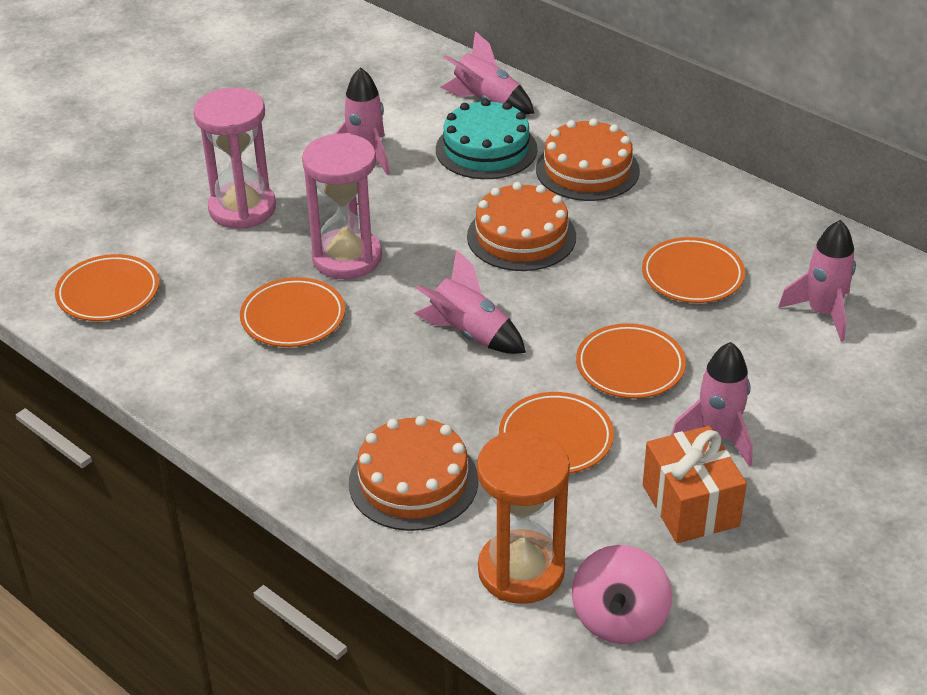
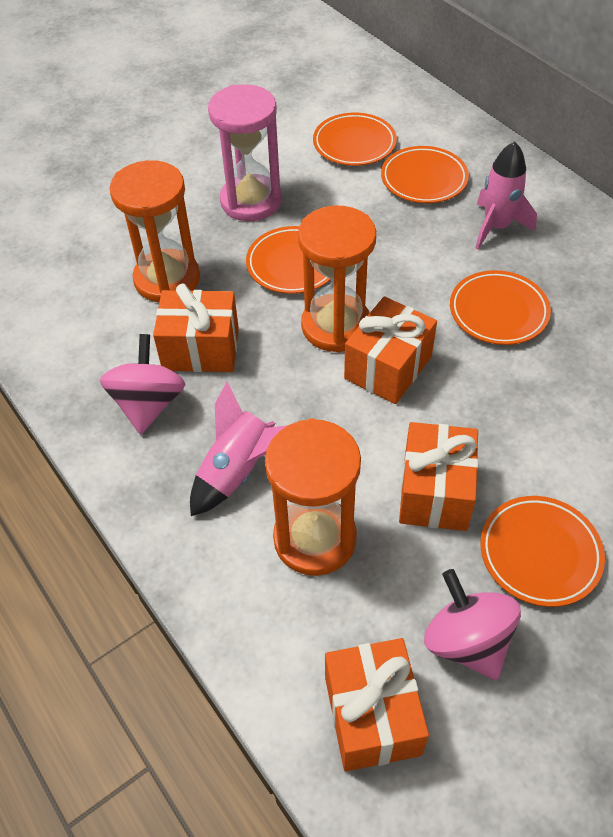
orange cake: 3 -> 0
orange gift: 1 -> 4
orange hourglass: 1 -> 3
pink hourglass: 2 -> 1
pink rocket: 5 -> 2
pink spinning top: 1 -> 2
turquoise cake: 1 -> 0

